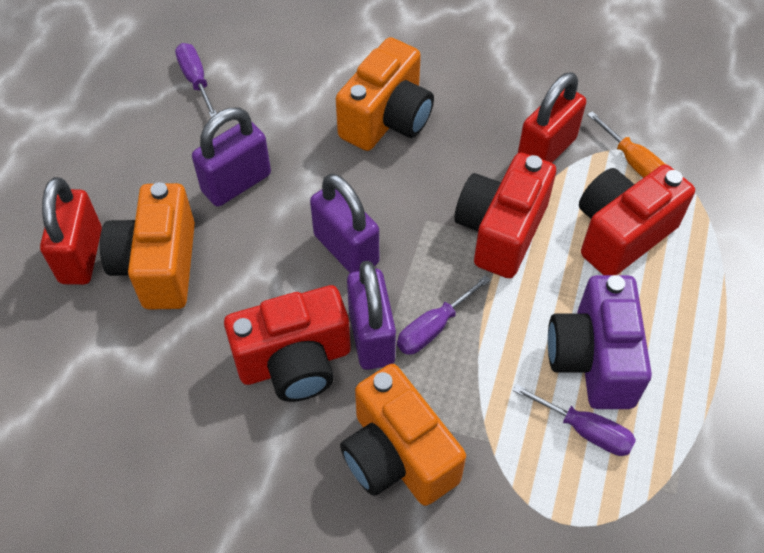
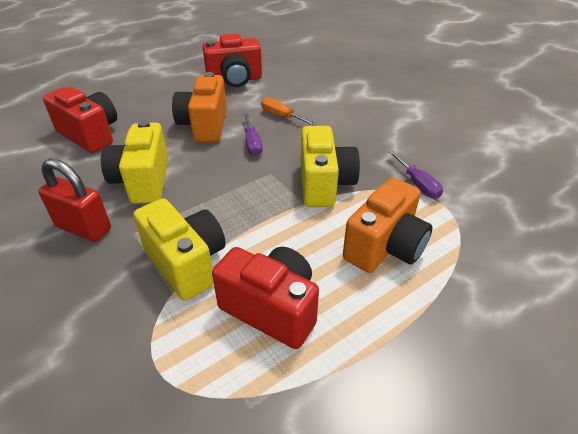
orange camera: 3 -> 2
purple camera: 1 -> 0
purple padlock: 3 -> 0
purple screwdriver: 3 -> 2
red padlock: 2 -> 1
yellow camera: 0 -> 3

